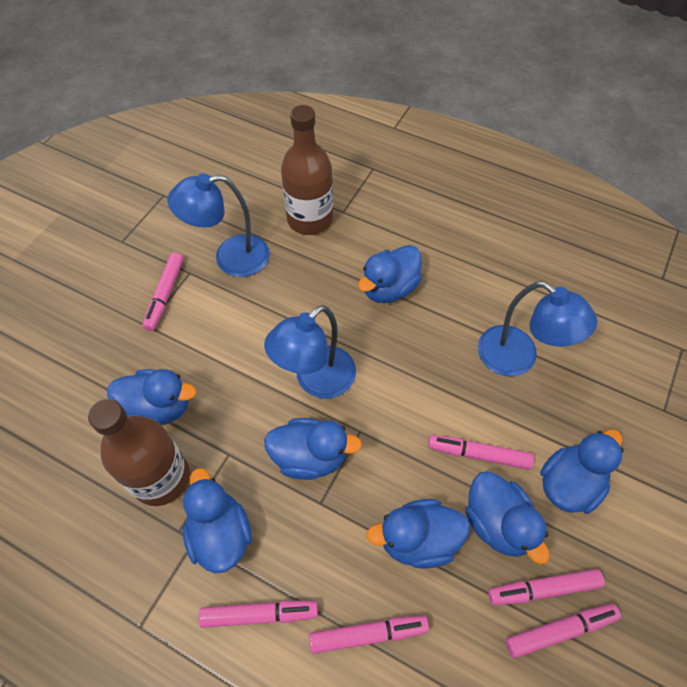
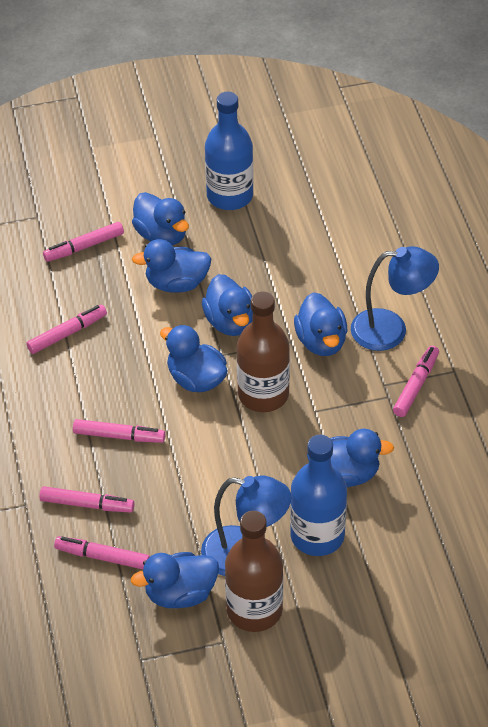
blue bottle: 0 -> 2
blue lamp: 3 -> 2

